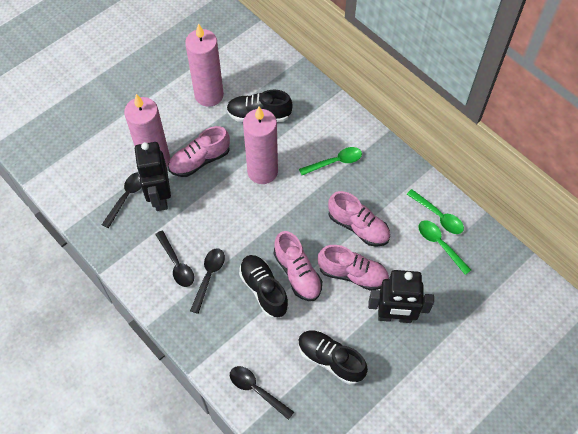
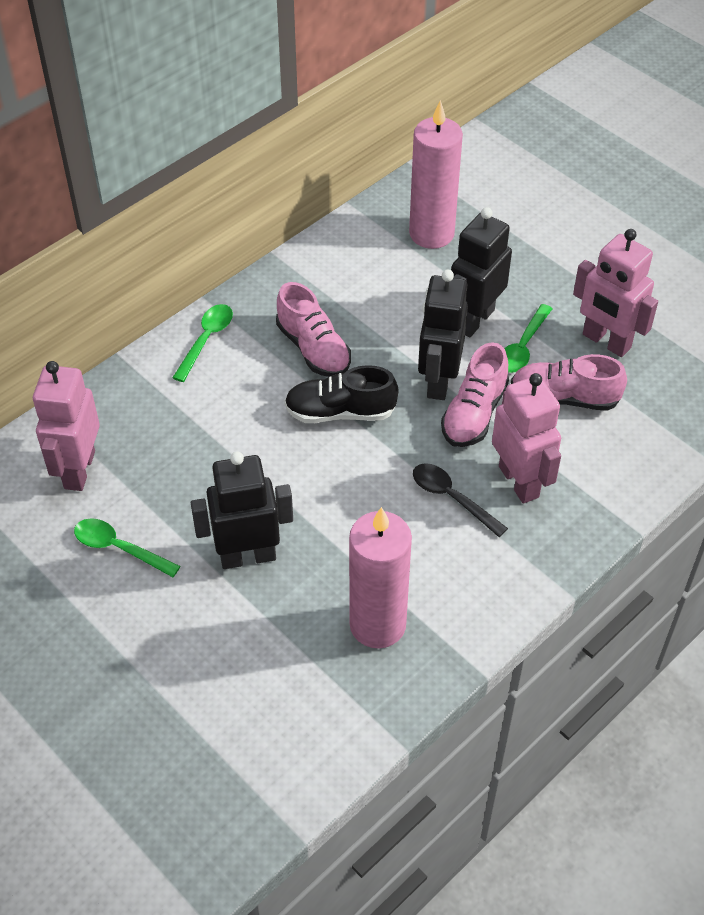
black robot: 2 -> 3
black shoe: 3 -> 1
black spoon: 4 -> 1
pink candle: 3 -> 2
pink robot: 0 -> 3
pink shoe: 4 -> 3

